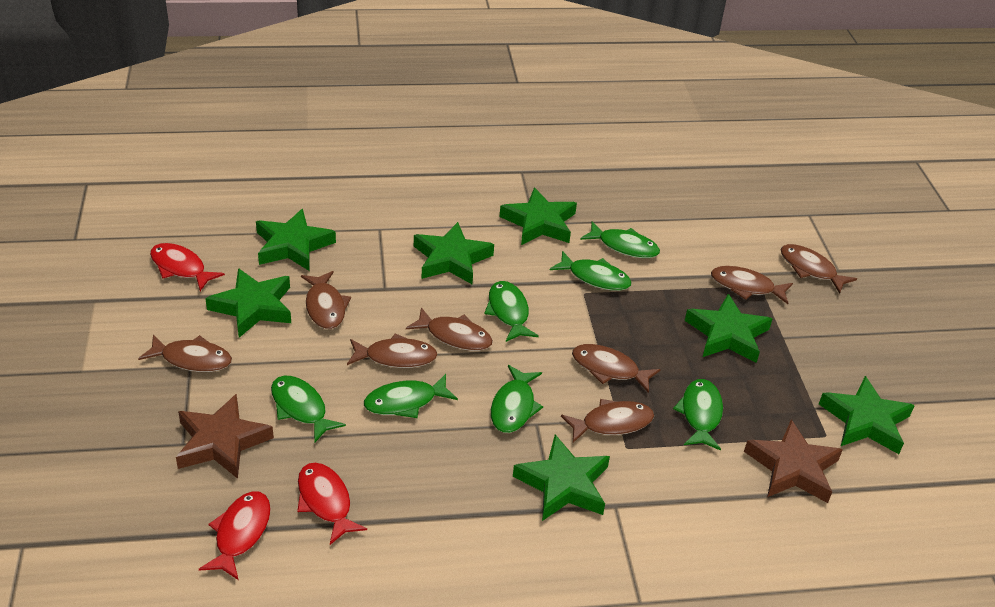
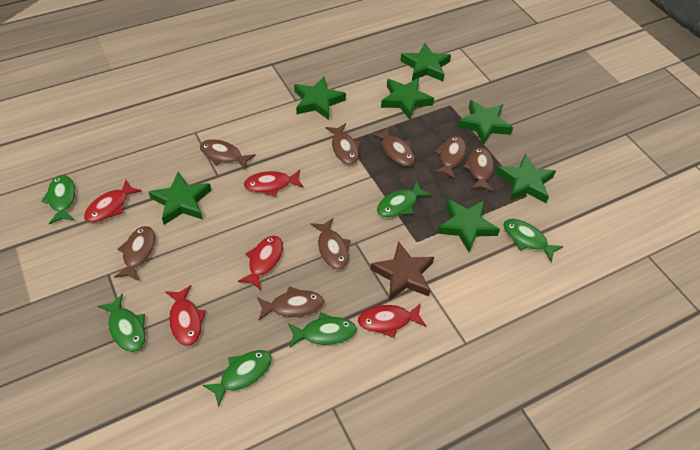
brown star: 2 -> 1
green fish: 7 -> 6
red fish: 3 -> 5

